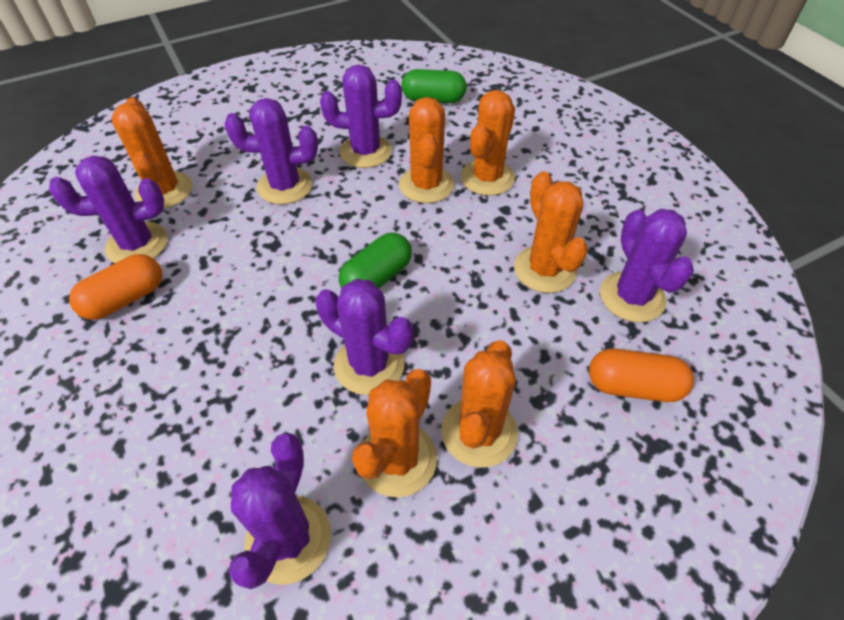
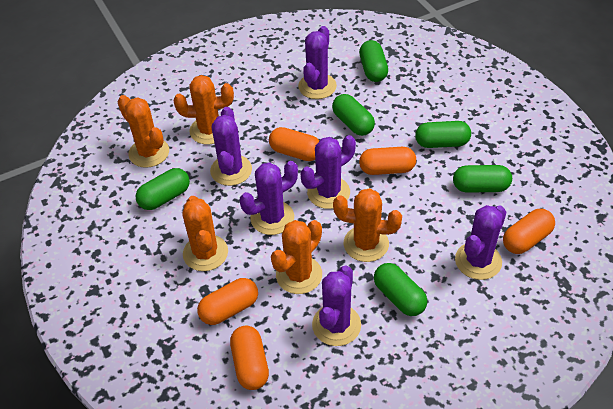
green capsule: 2 -> 6
orange cactus: 6 -> 5
orange capsule: 2 -> 5

